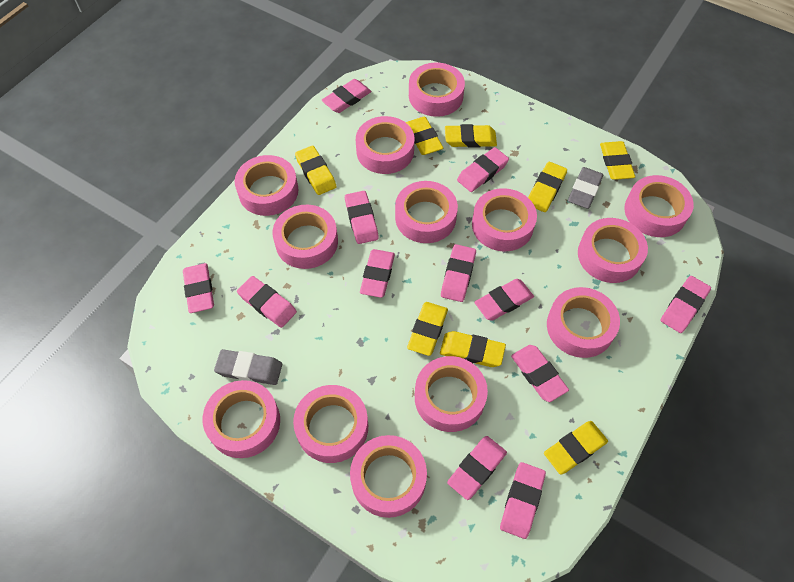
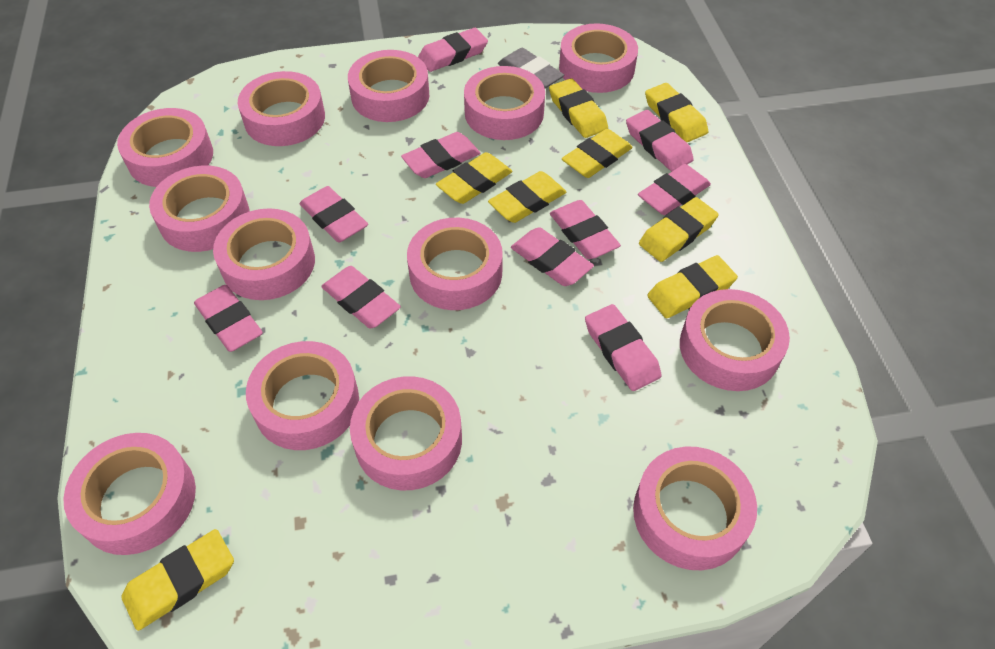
grey eraser: 2 -> 1
pink eraser: 12 -> 10

